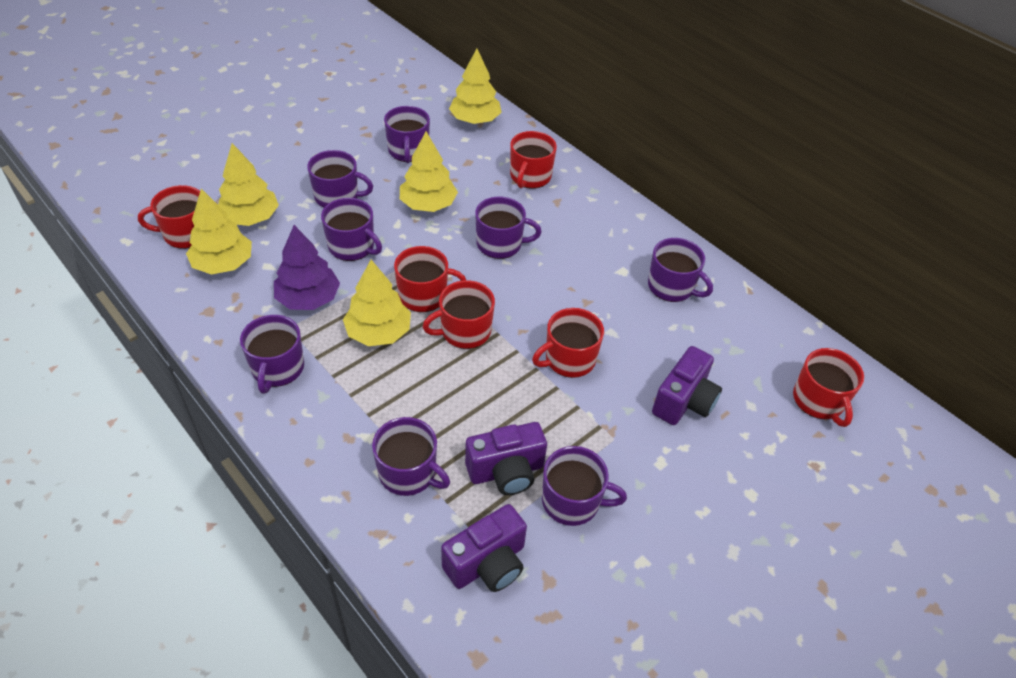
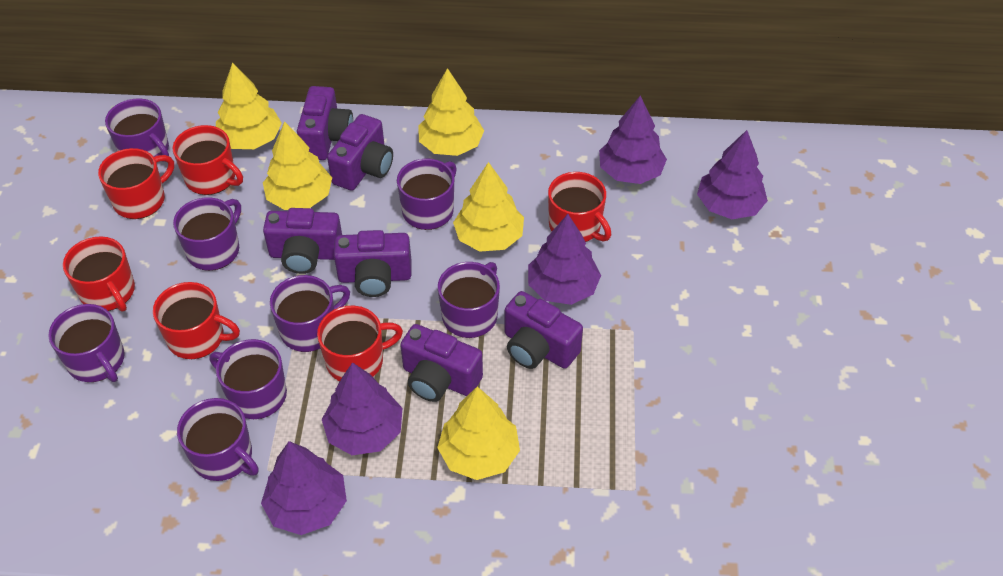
purple camera: 3 -> 6
purple tree: 1 -> 5

